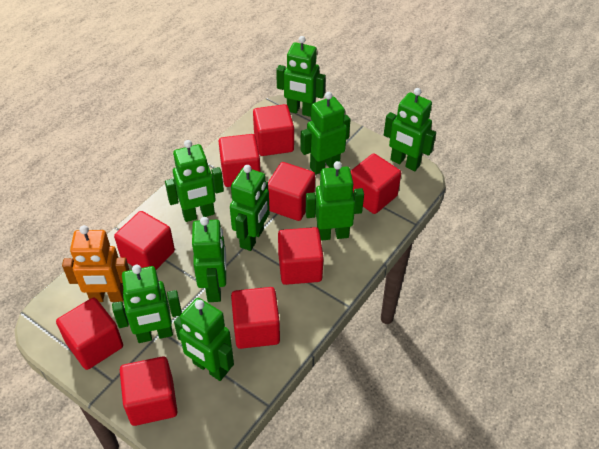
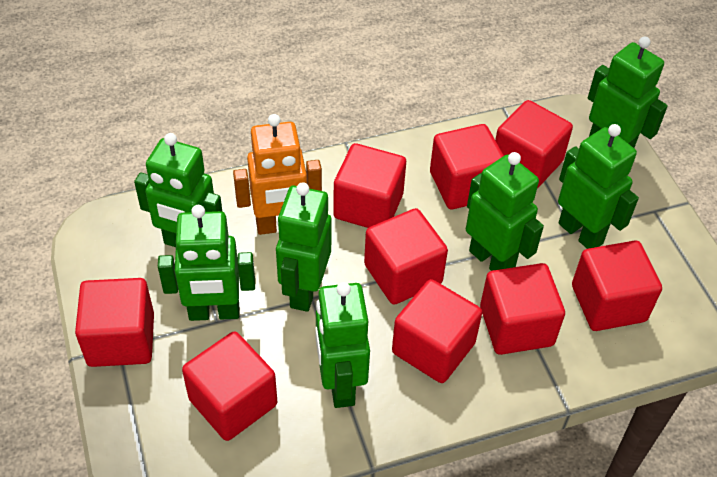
green robot: 9 -> 7

